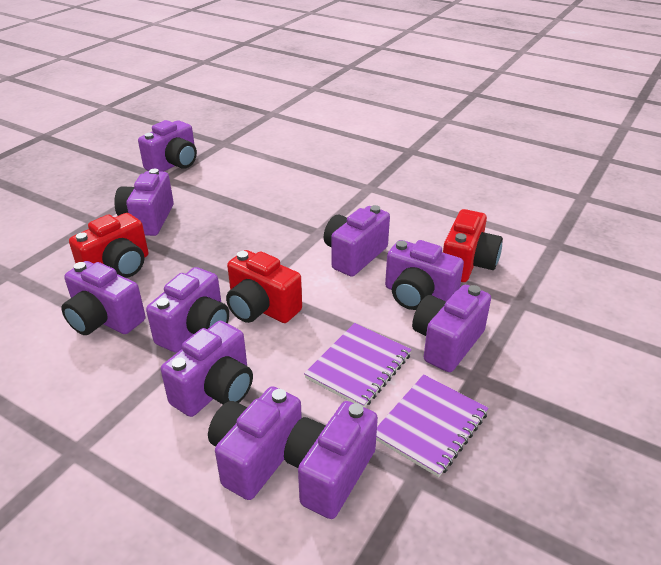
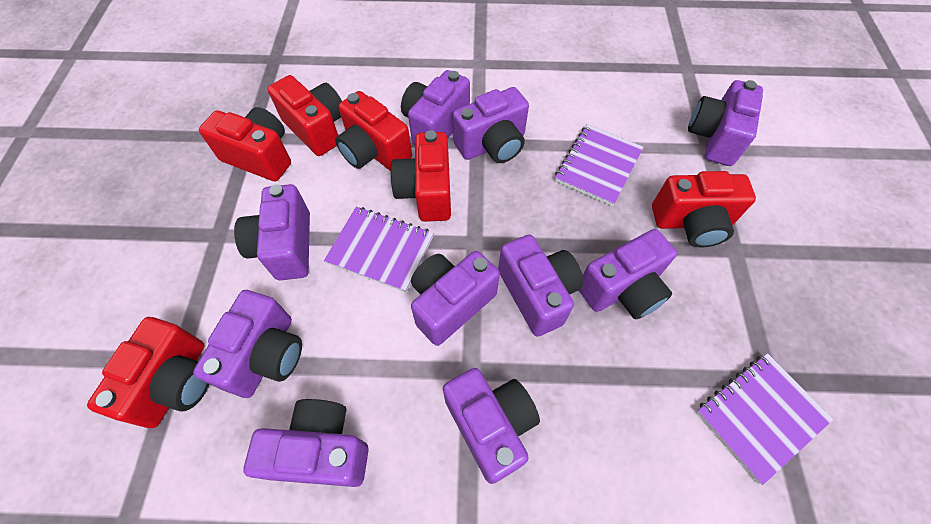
purple notebook: 2 -> 3
red camera: 3 -> 6

